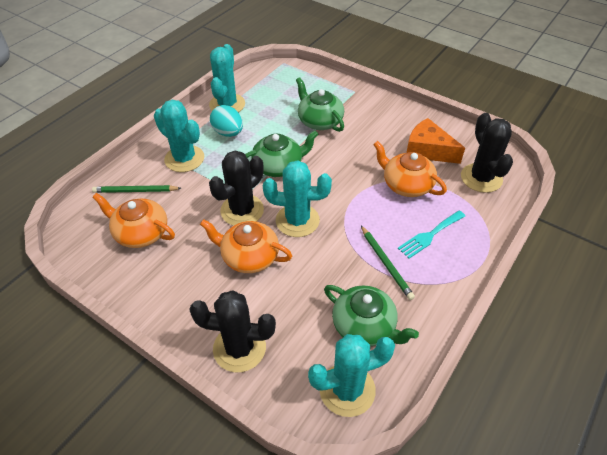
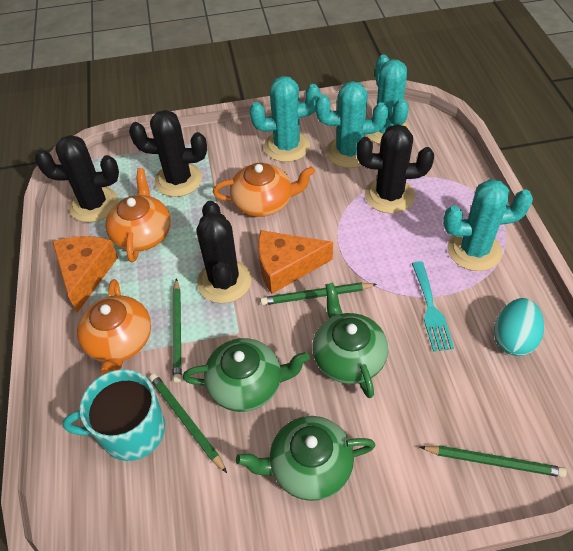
black cactus: 3 -> 4
green pencil: 2 -> 4
orange cheese: 1 -> 2
turquoise mug: 0 -> 1

